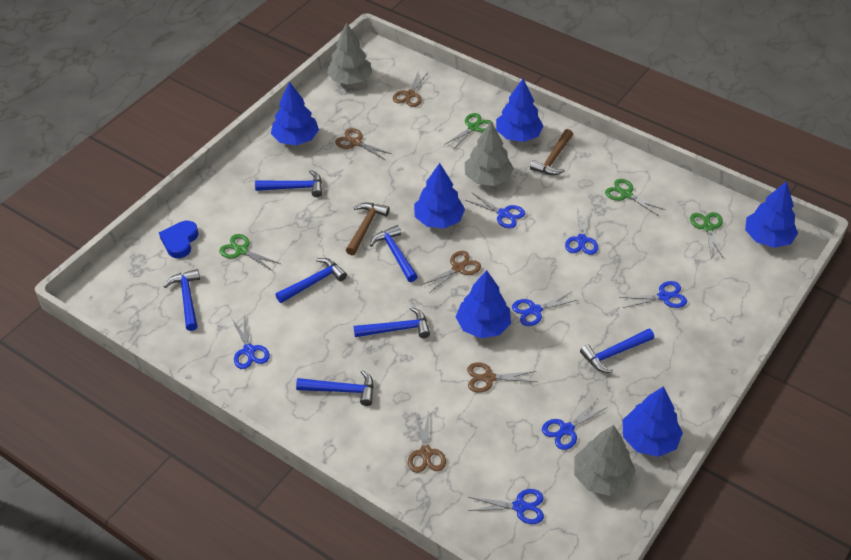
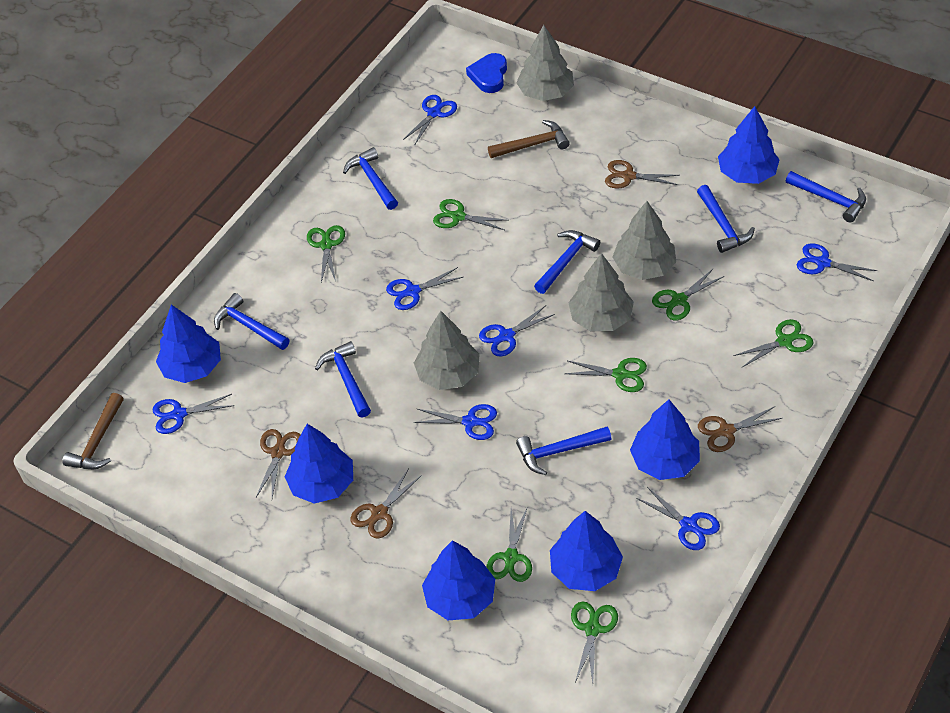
brown scissors: 5 -> 4
green scissors: 4 -> 7
grey tree: 3 -> 4

